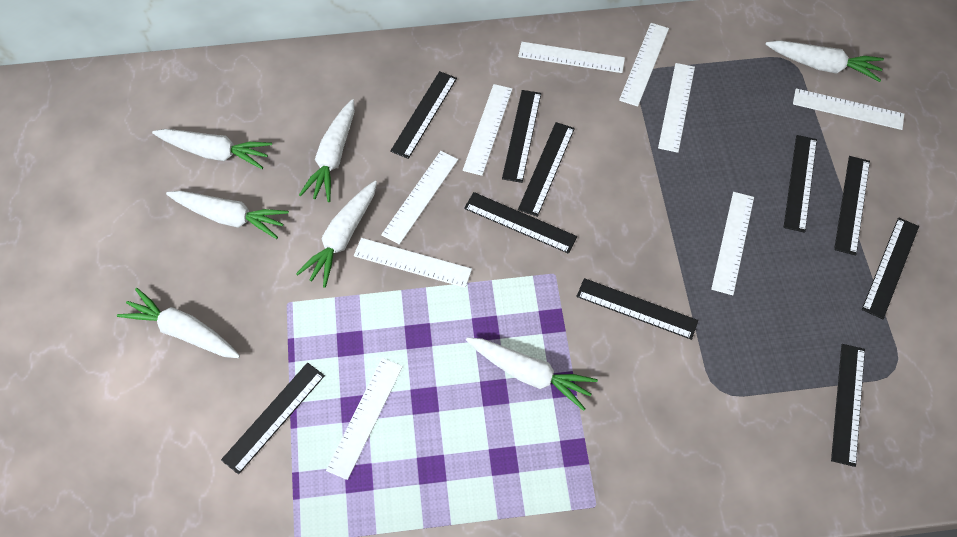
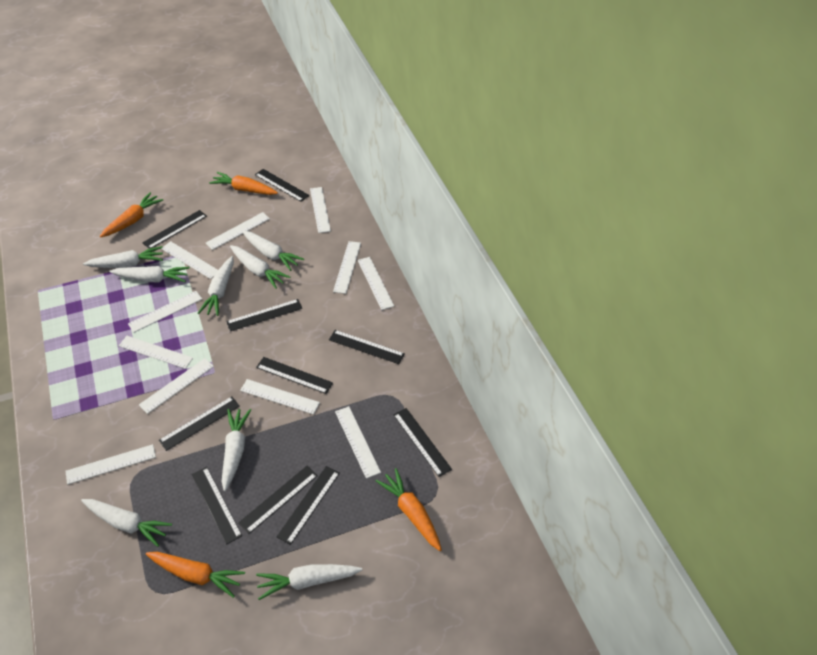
orange carrot: 0 -> 4
white carrot: 7 -> 8
white ruler: 9 -> 11

